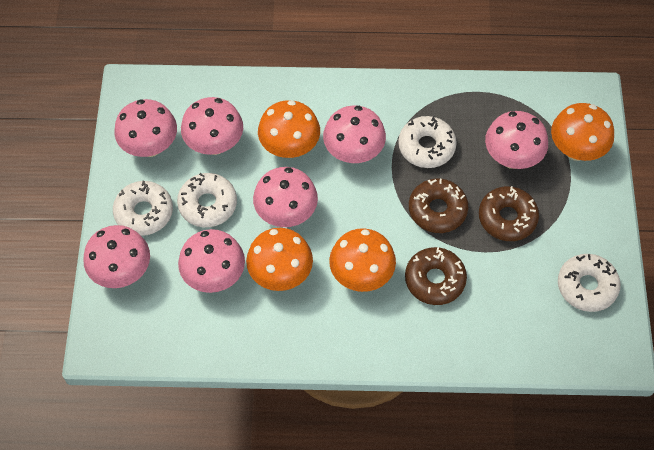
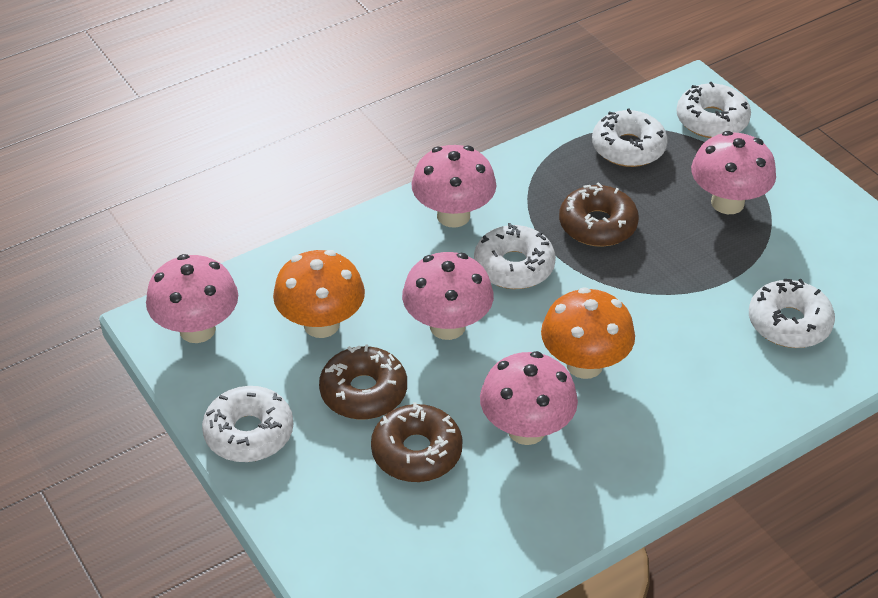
orange mushroom: 4 -> 2
pink mushroom: 7 -> 5
white donut: 4 -> 5

